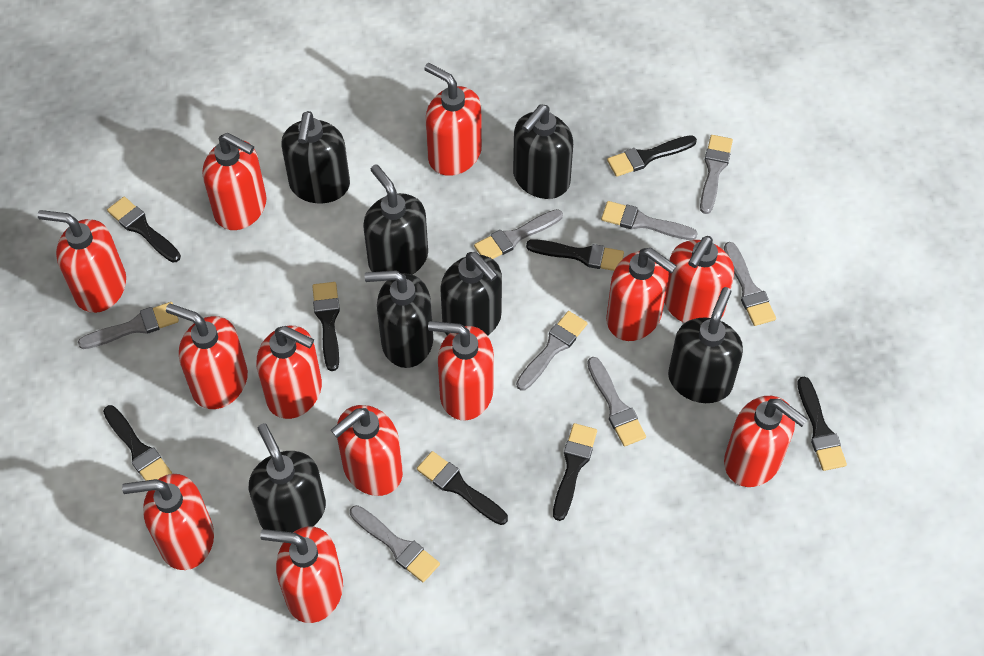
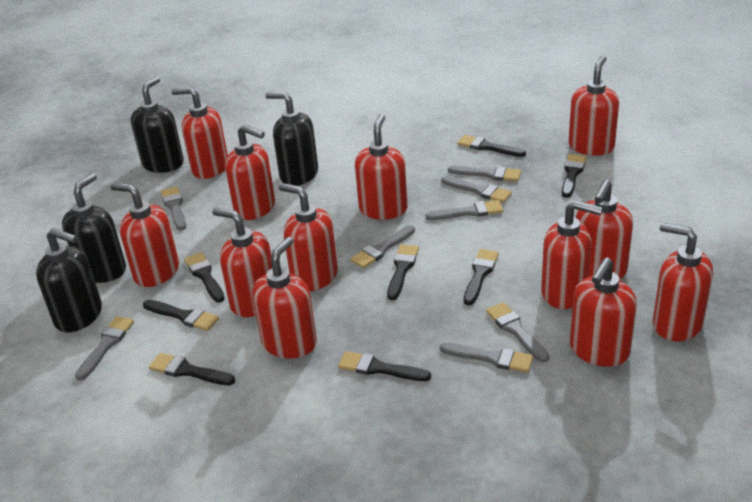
black soap dispenser: 7 -> 4

